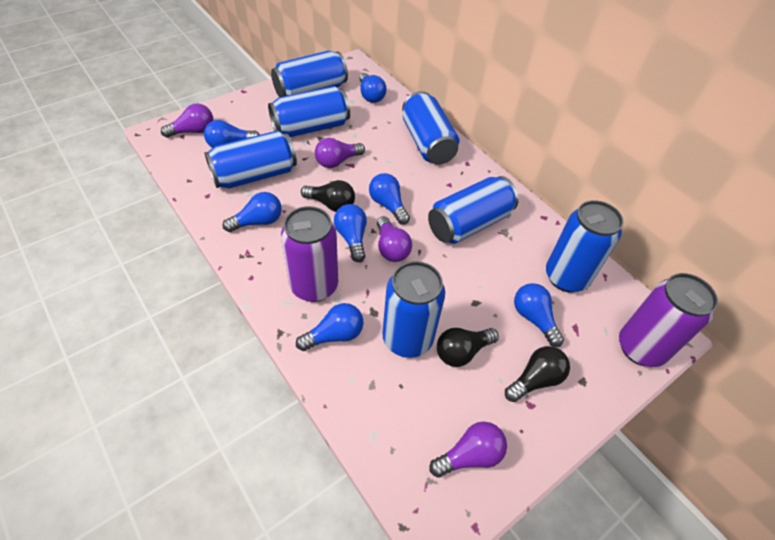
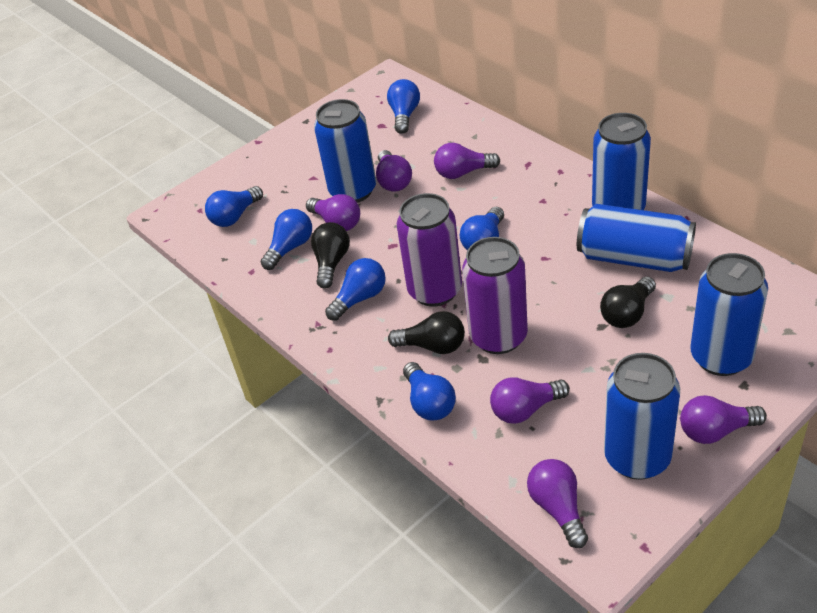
blue can: 7 -> 5
blue light bulb: 7 -> 6
purple light bulb: 4 -> 6

